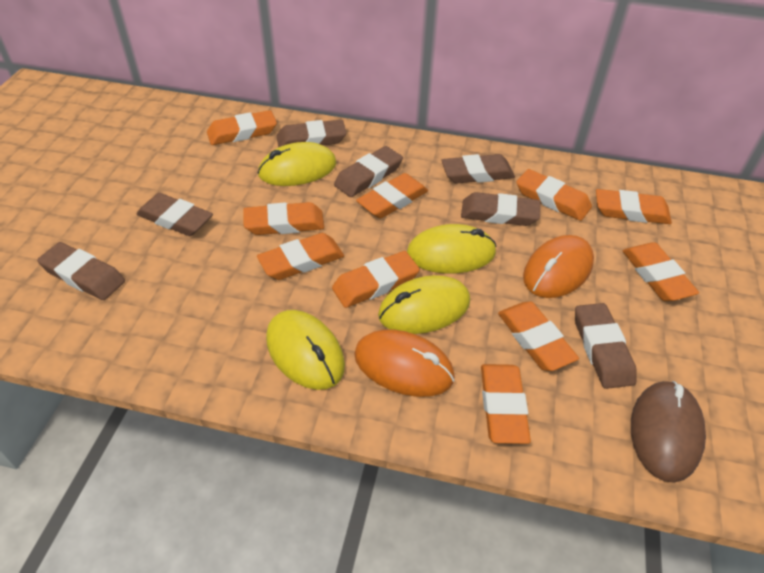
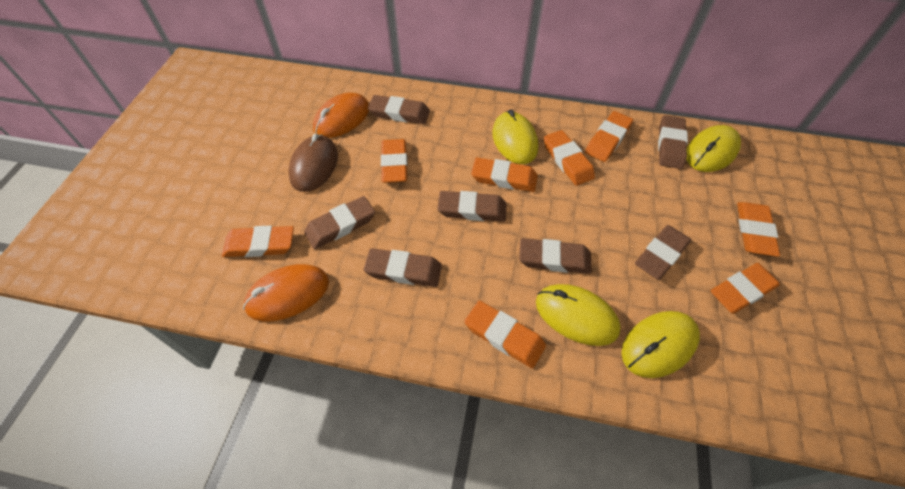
orange eraser: 10 -> 8

